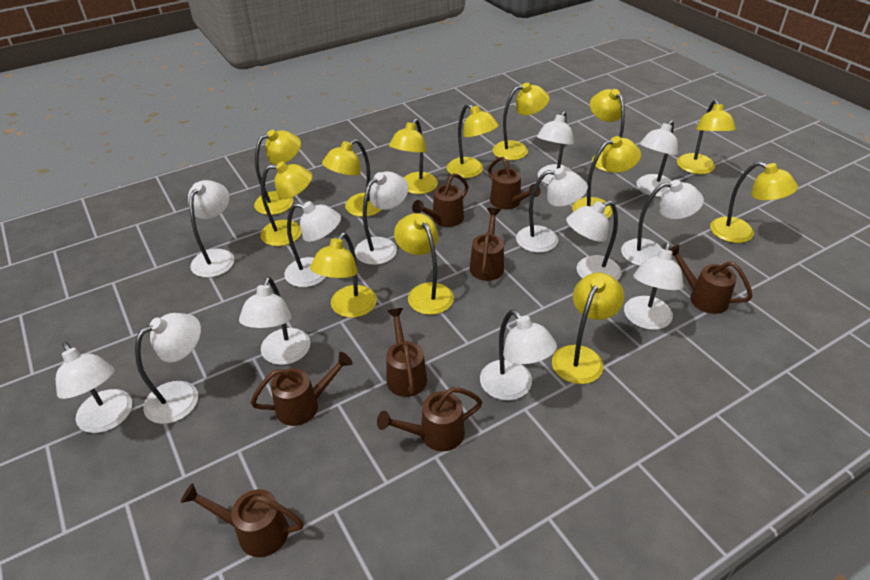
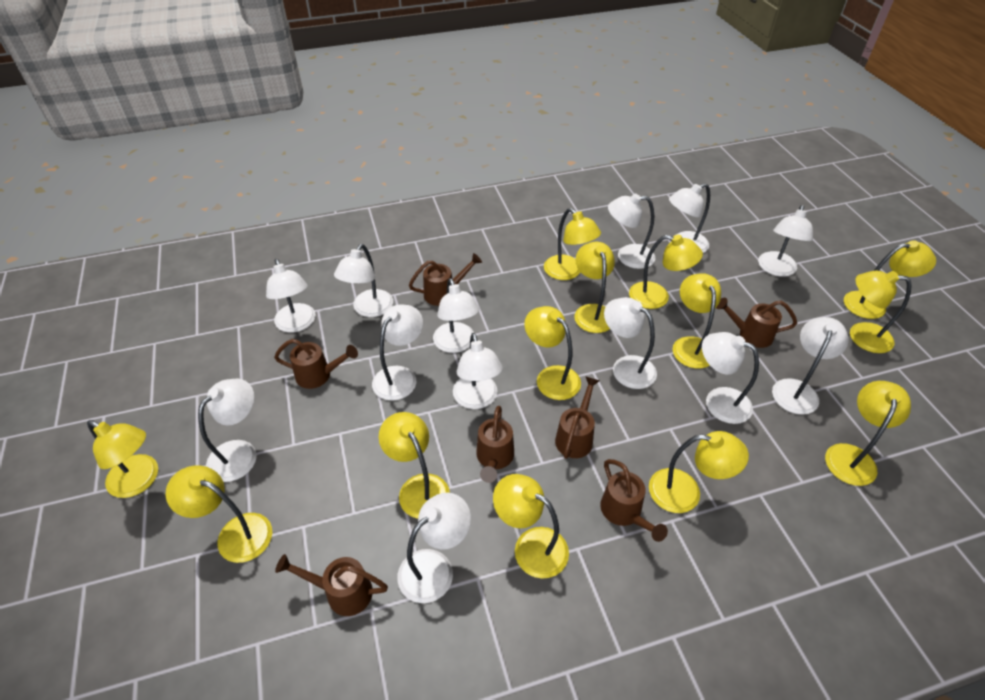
brown watering can: 8 -> 7

